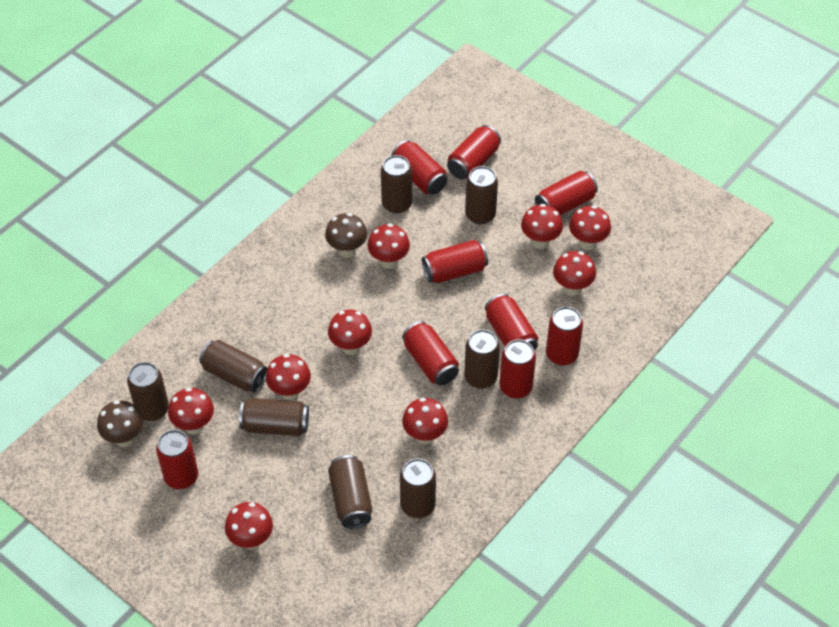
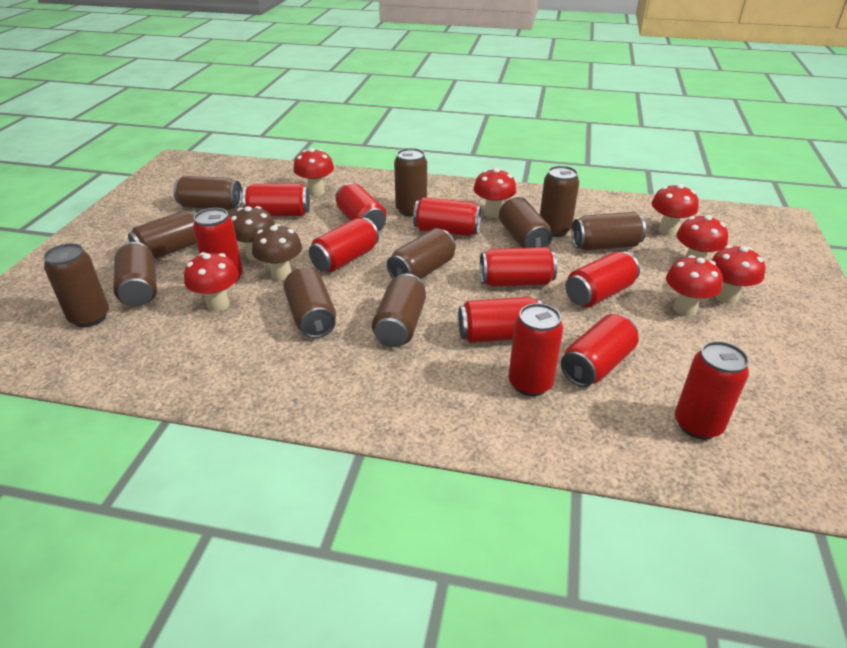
brown can: 8 -> 11
red can: 9 -> 11
red mushroom: 9 -> 7

